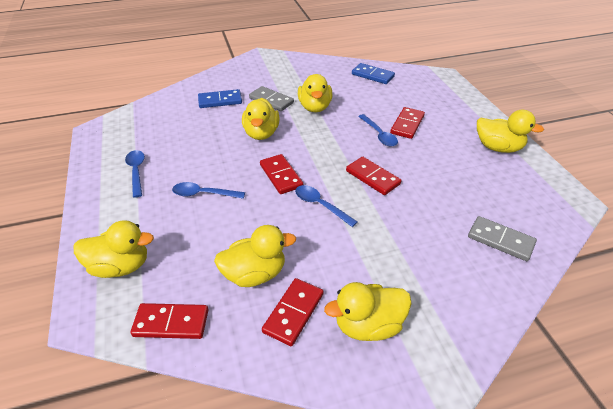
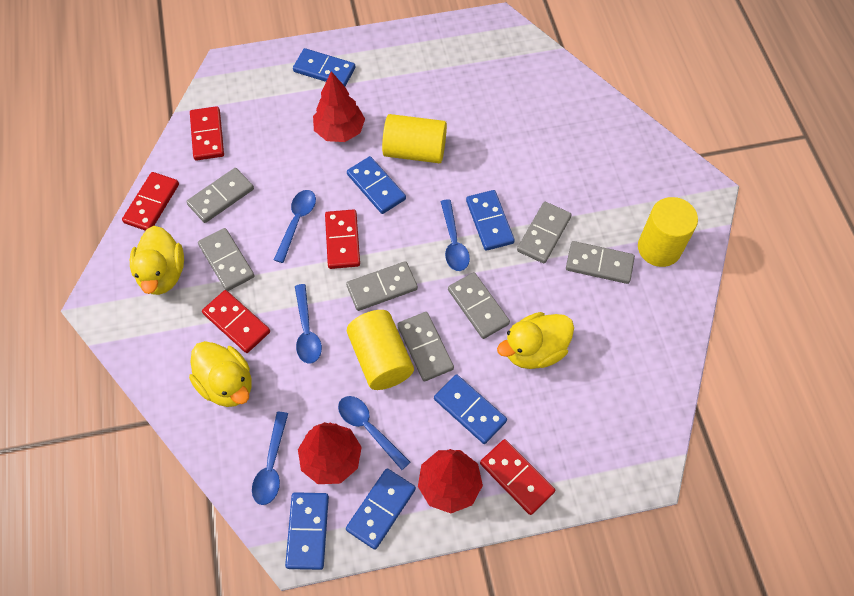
blue domino: 2 -> 6
blue spoon: 4 -> 5
grey domino: 2 -> 7
red tree: 0 -> 3
yellow cylinder: 0 -> 3
yellow duck: 6 -> 3

